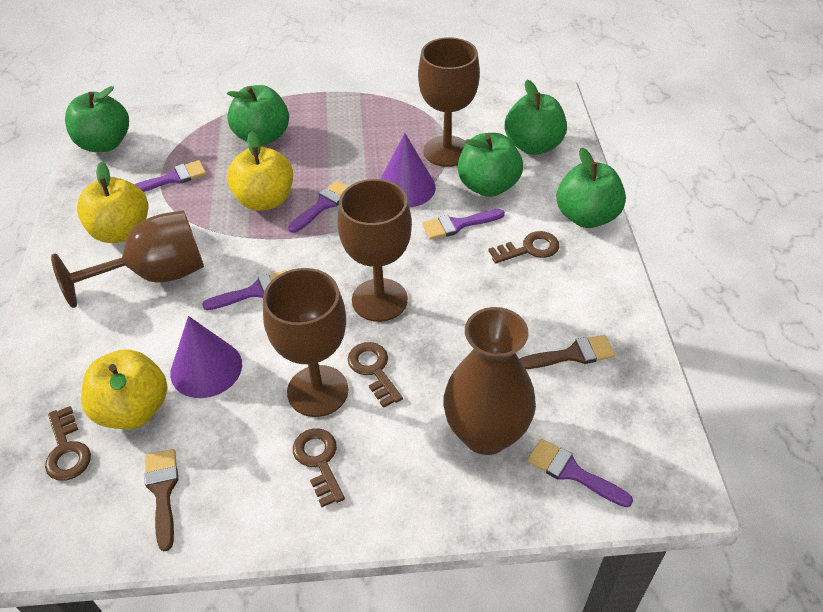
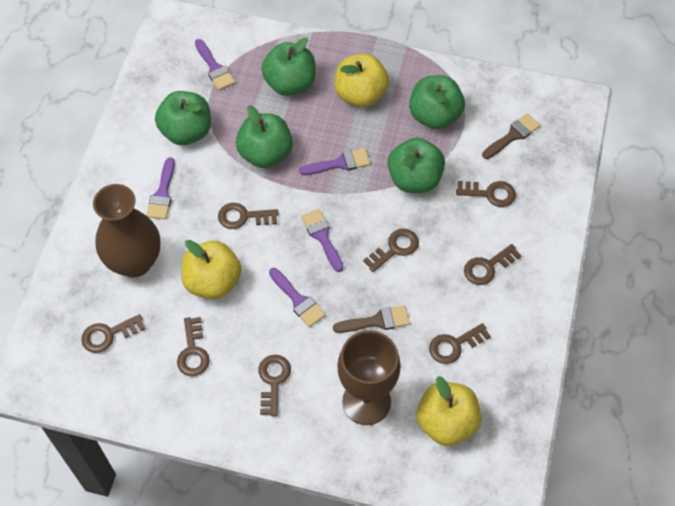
brown goblet: 4 -> 1
brown key: 4 -> 8
purple cone: 2 -> 0

